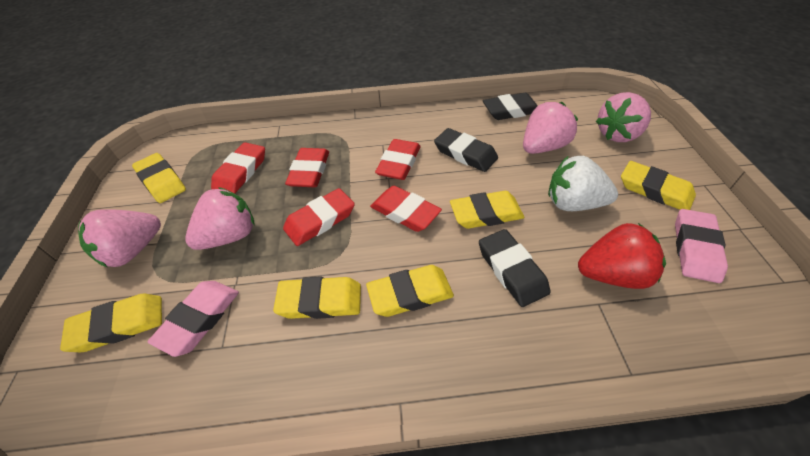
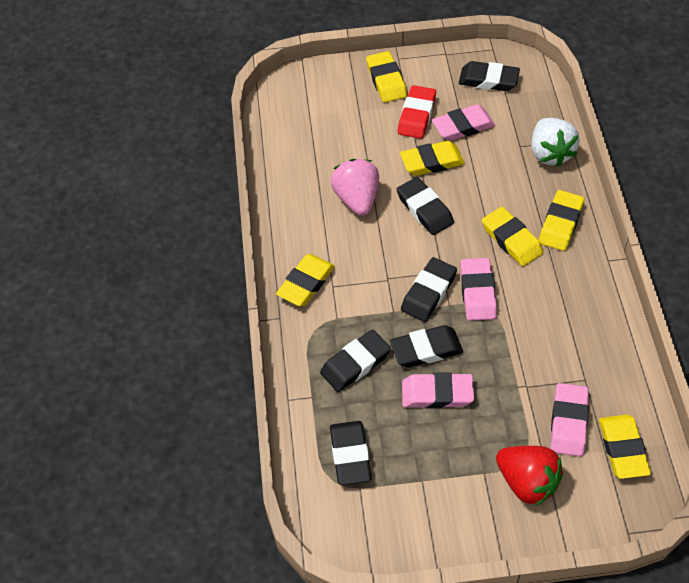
black eraser: 3 -> 6
pink eraser: 2 -> 4
pink strawberry: 4 -> 1
red eraser: 5 -> 1

